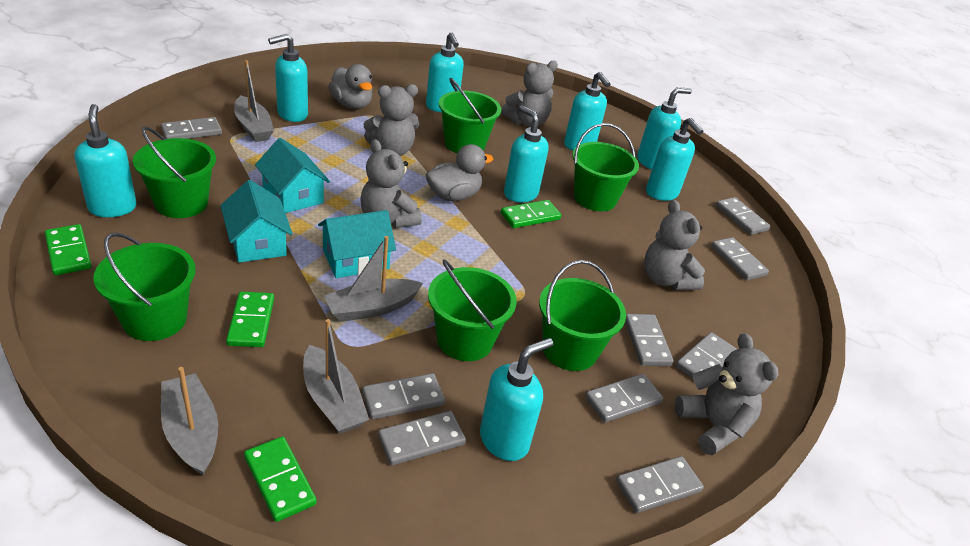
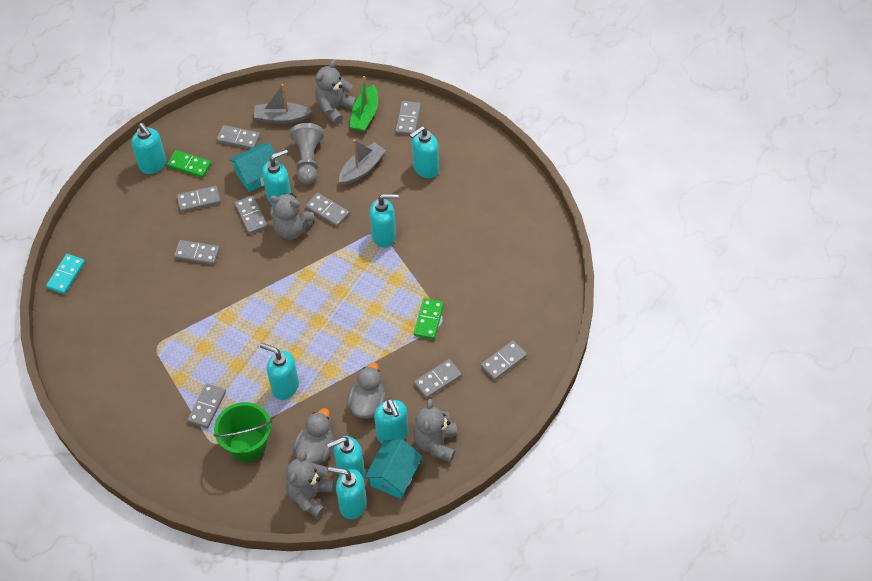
green boat: 0 -> 1
green bucket: 6 -> 1
green domino: 4 -> 2
grey boat: 4 -> 2
grey pawn: 0 -> 1
grey teddy bear: 5 -> 4
turquoise domino: 0 -> 1
turquoise house: 3 -> 2

